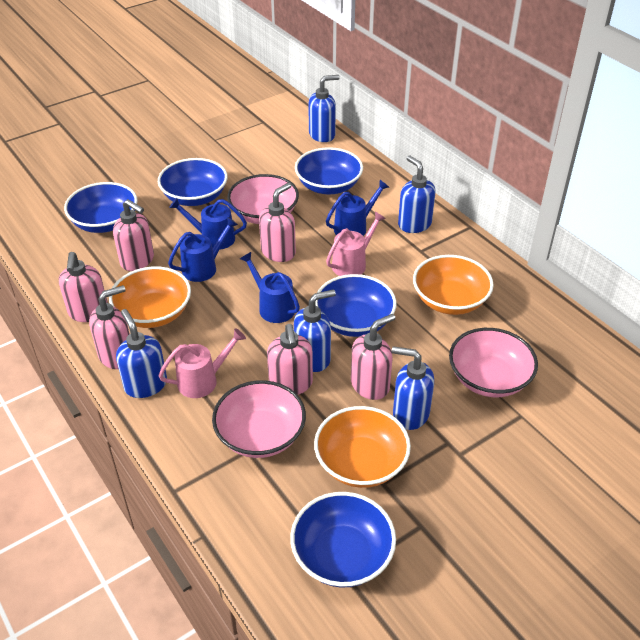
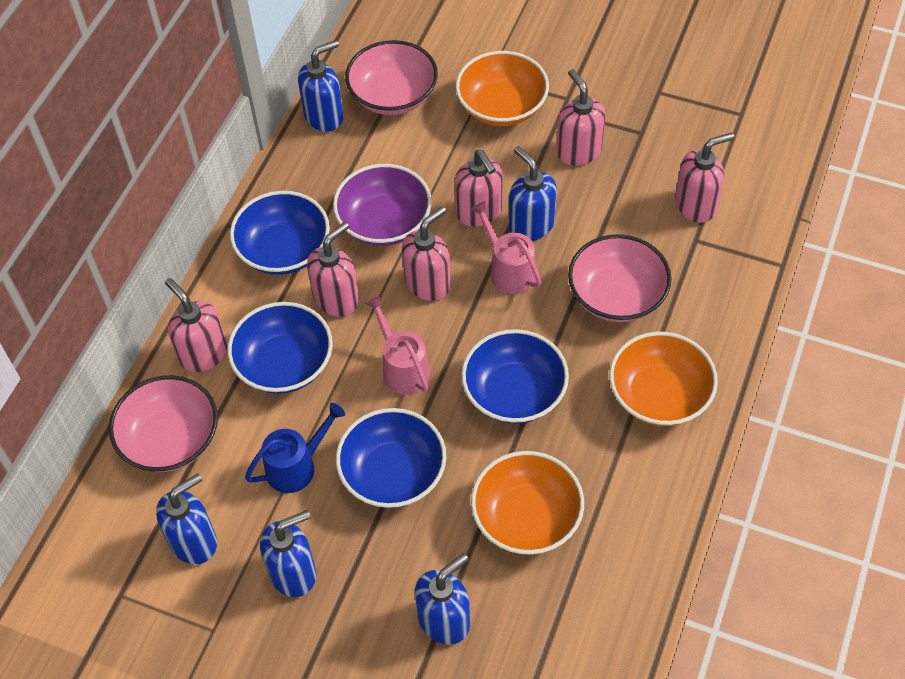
blue bowl: 5 -> 4
blue watering can: 4 -> 1
purple bowl: 0 -> 1

